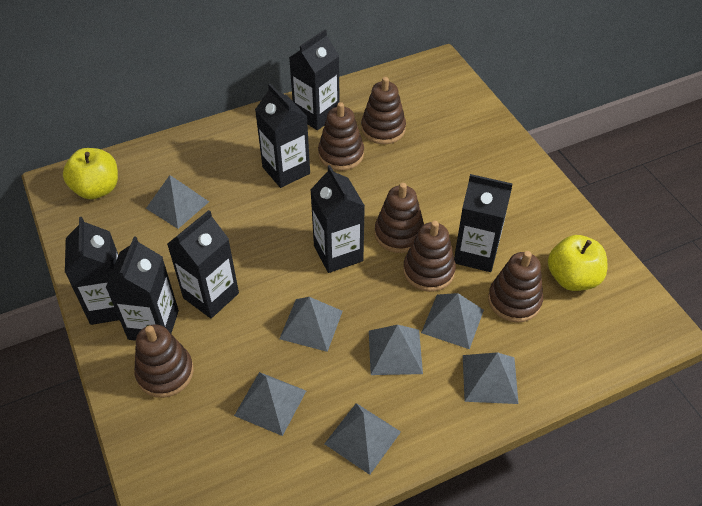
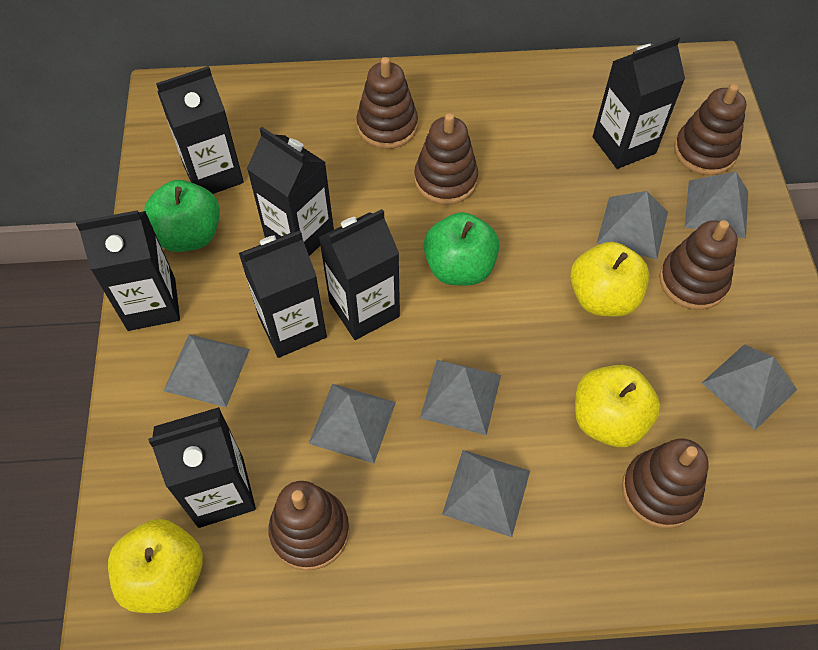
green apple: 0 -> 2
yellow apple: 2 -> 3

